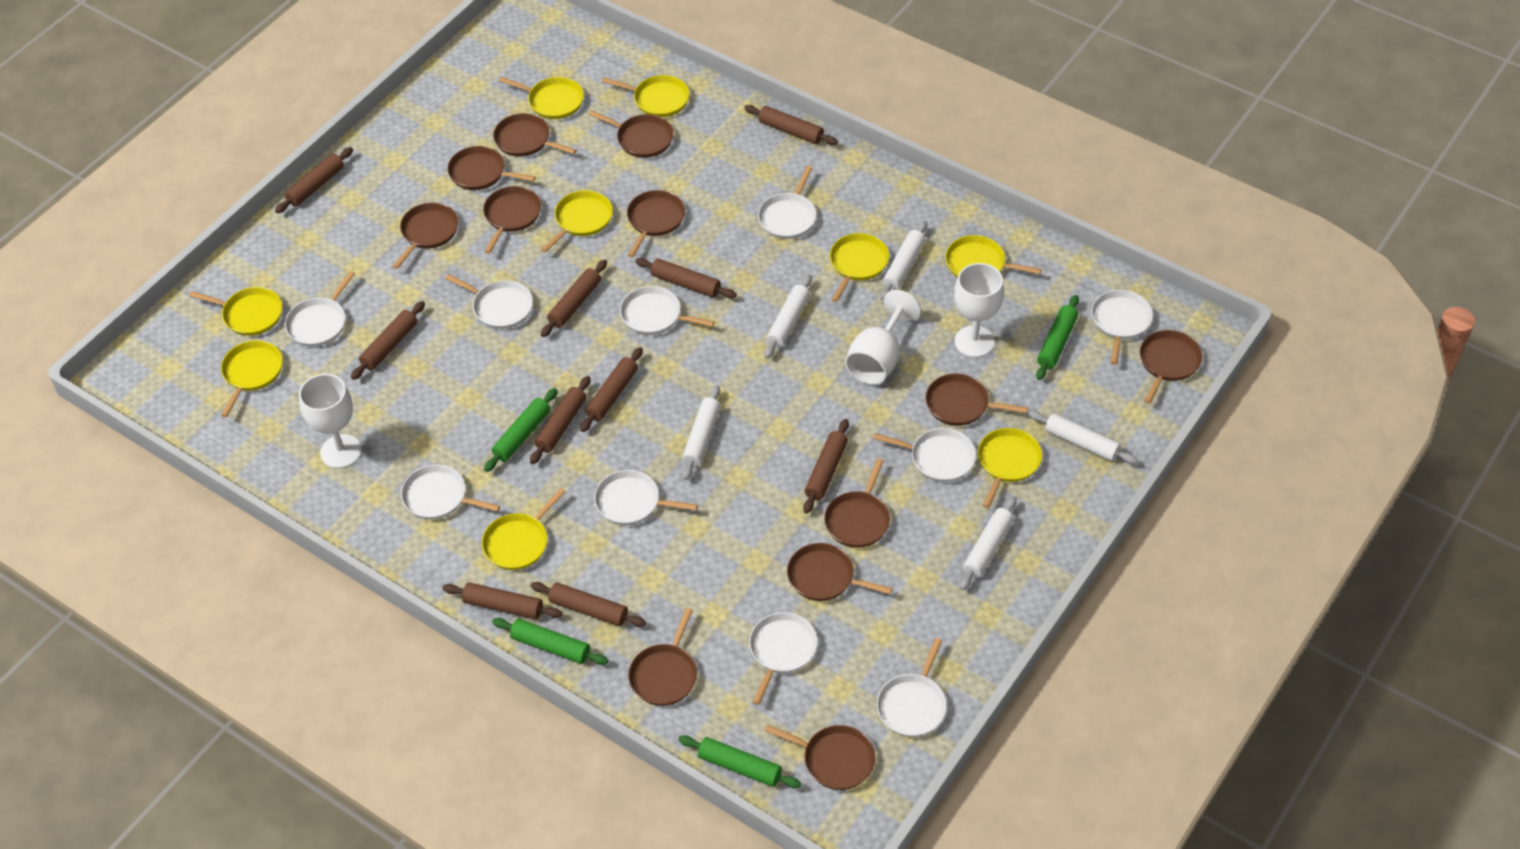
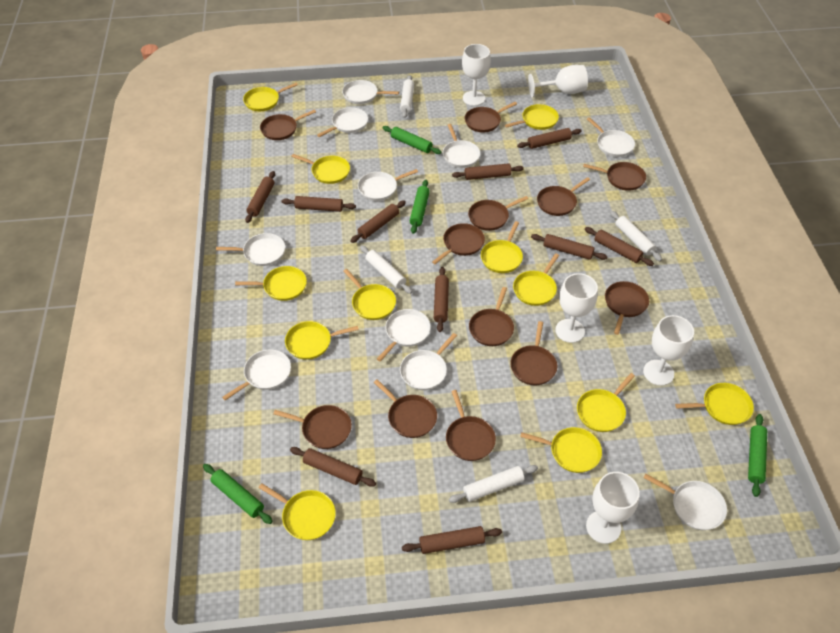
white goblet: 3 -> 5
white rolling pin: 5 -> 4
yellow pan: 9 -> 12

